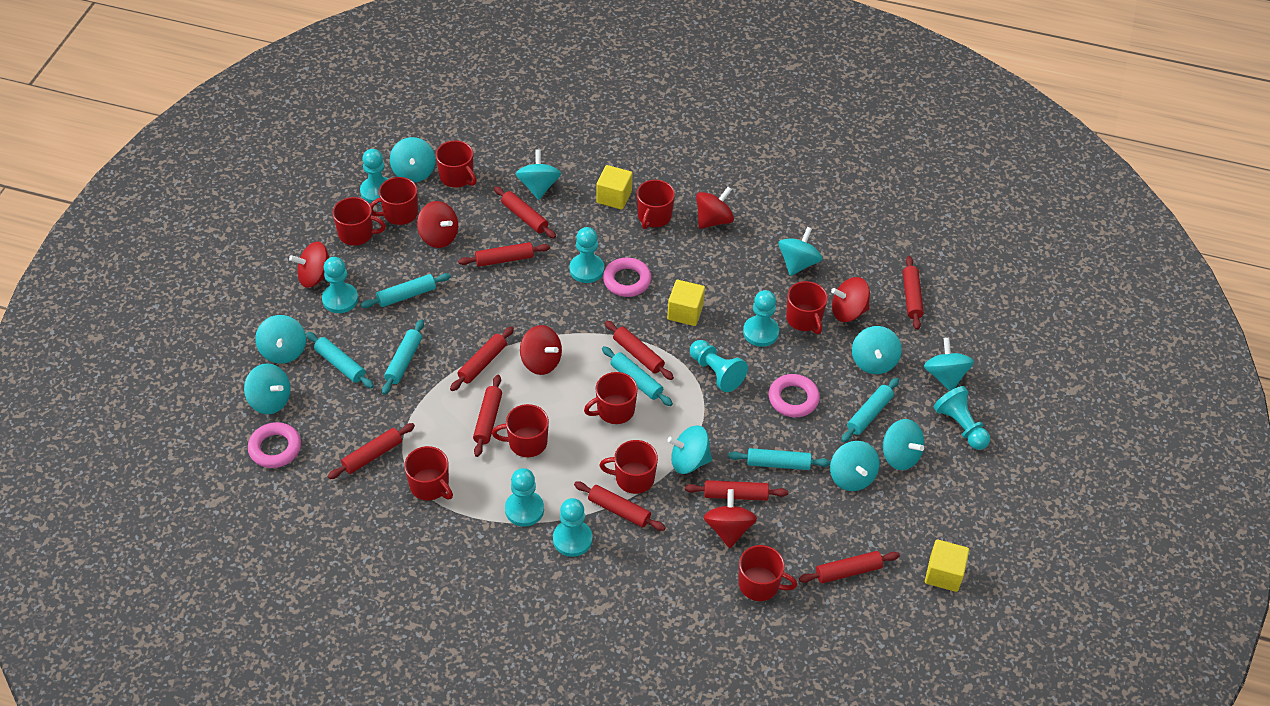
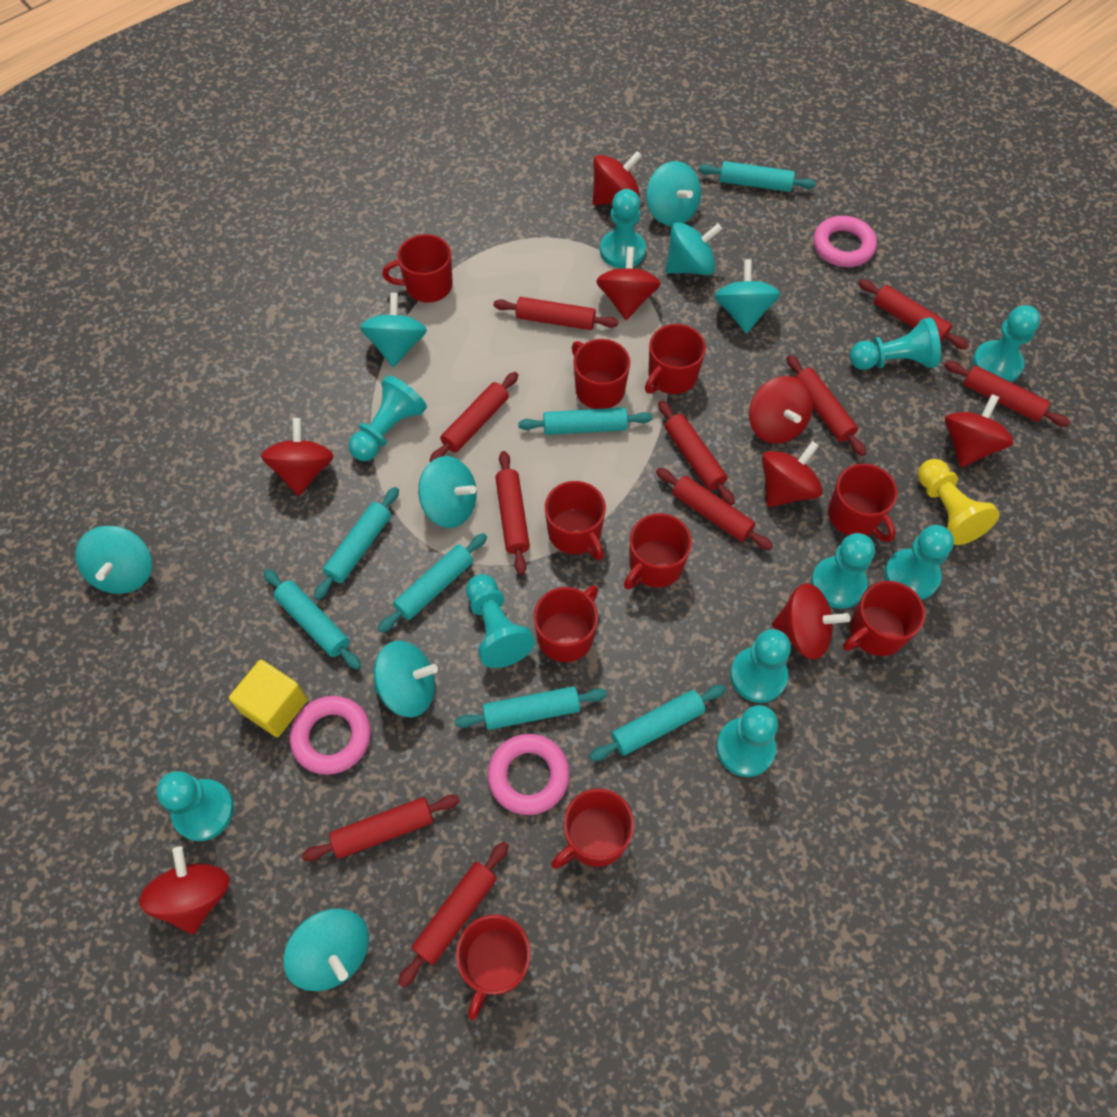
red spinning top: 6 -> 8
turquoise pawn: 8 -> 10
turquoise rolling pin: 6 -> 7
turquoise spinning top: 10 -> 8
yellow cube: 3 -> 1
yellow pawn: 0 -> 1

